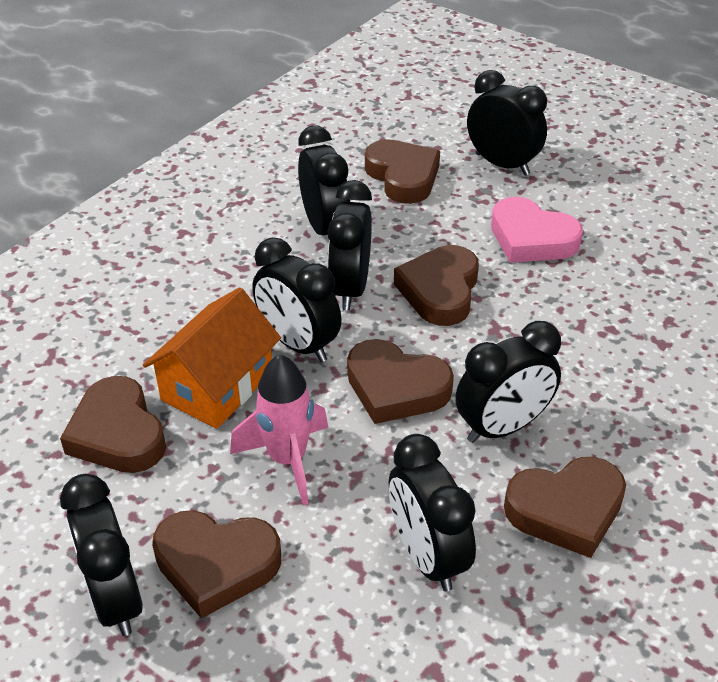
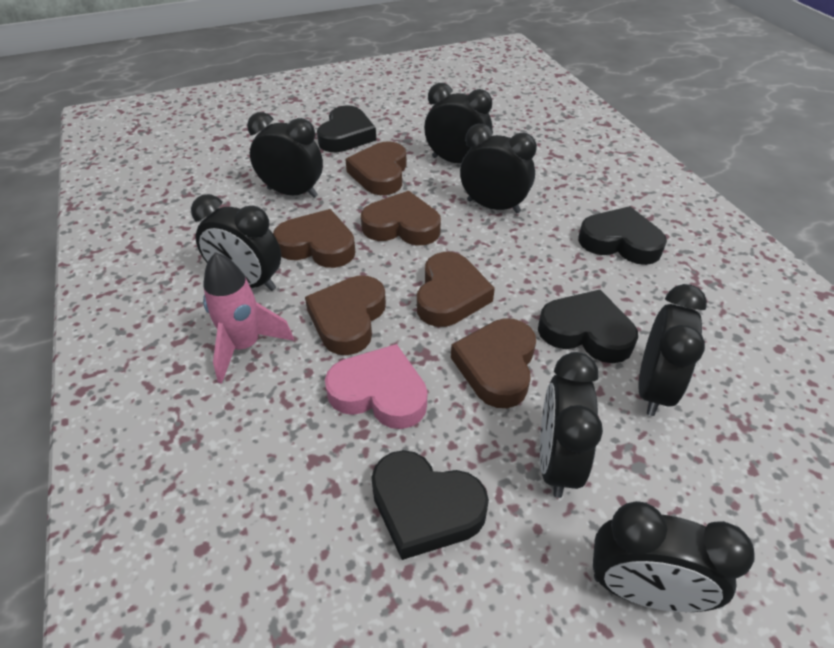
black heart: 0 -> 4
orange house: 1 -> 0

